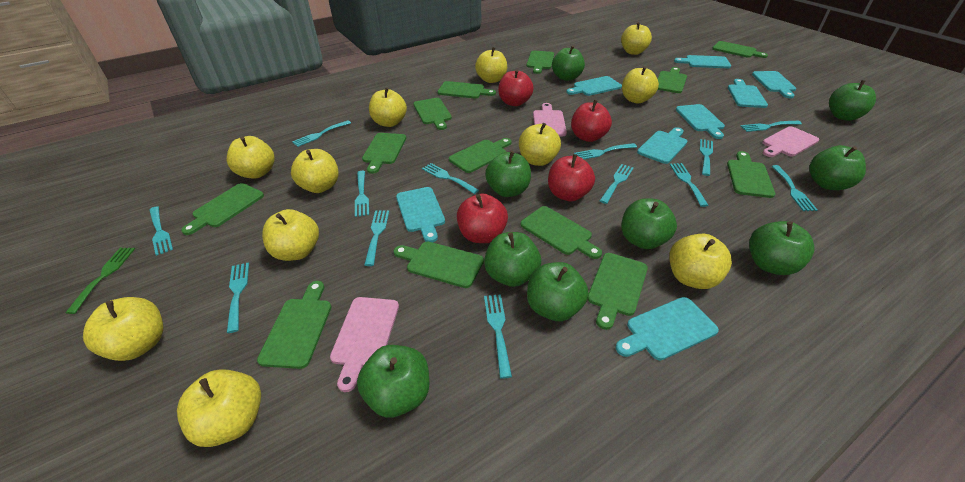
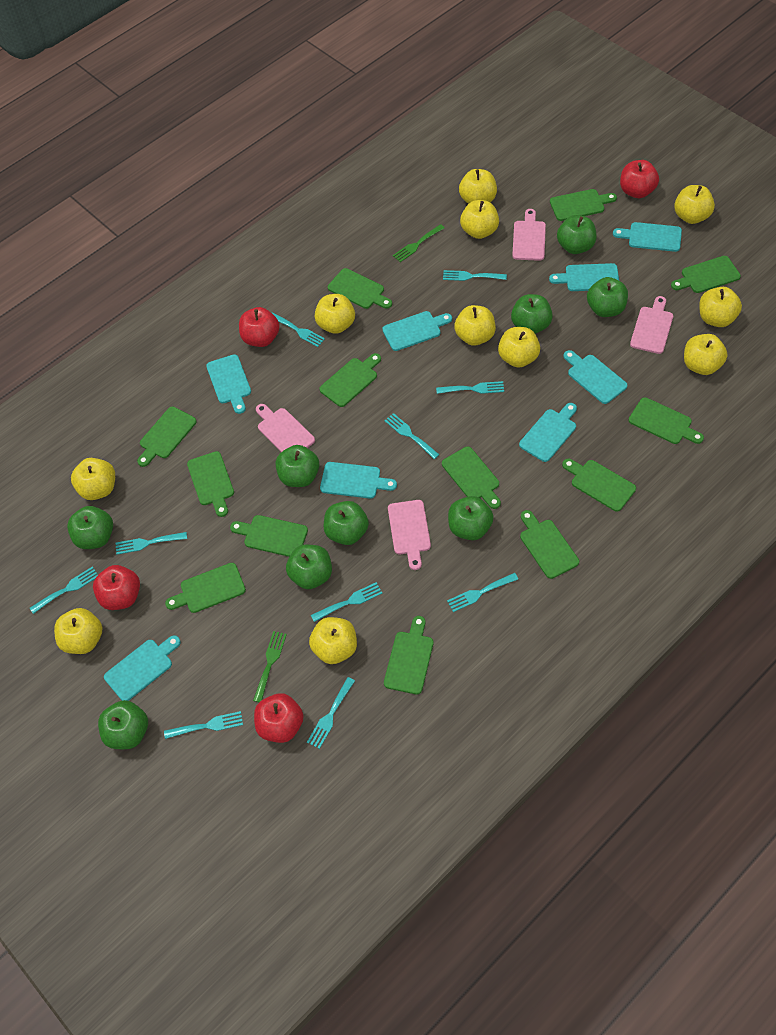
green fork: 1 -> 2
pink cutting board: 3 -> 4
turquoise fork: 13 -> 10

